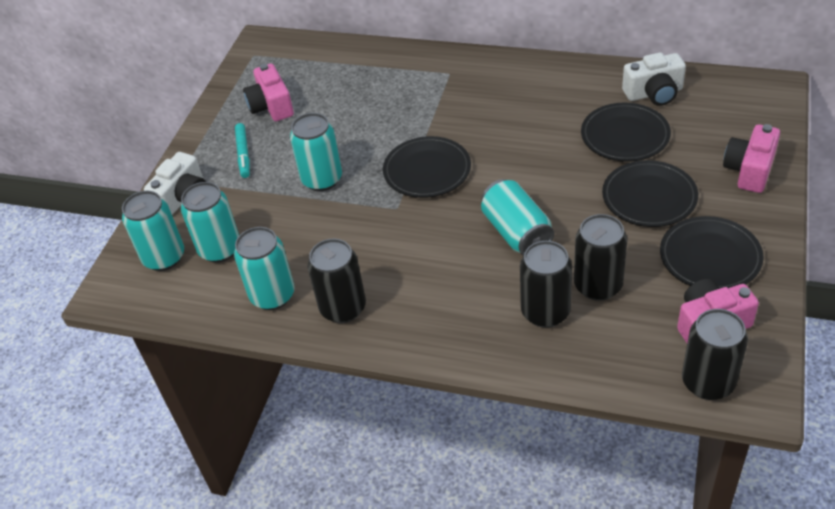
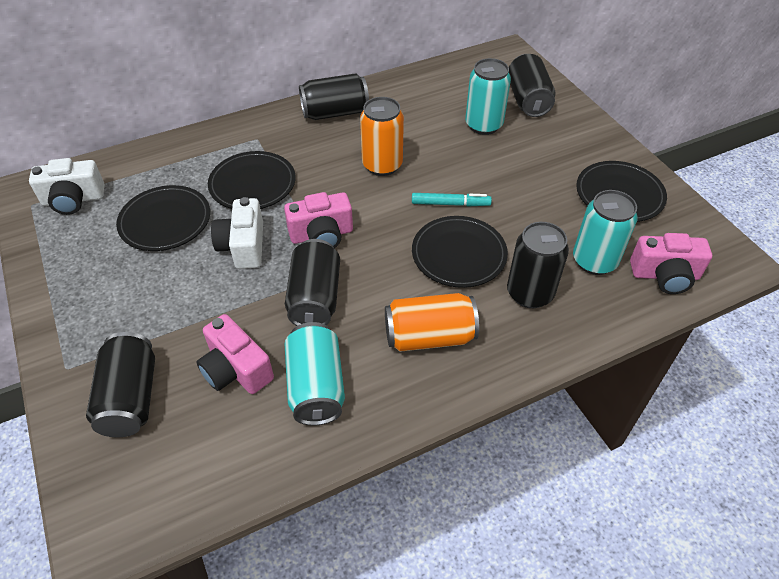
black can: 4 -> 5
orange can: 0 -> 2
turquoise can: 5 -> 3

